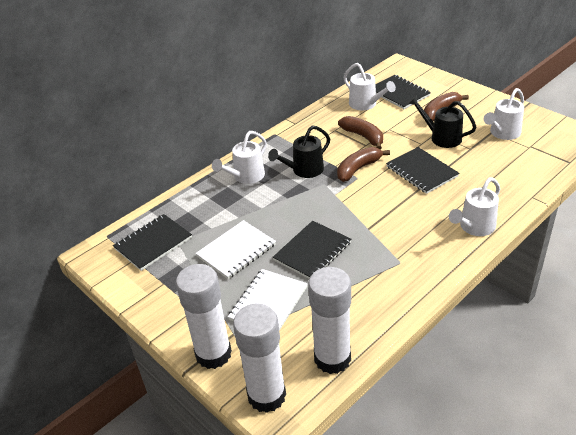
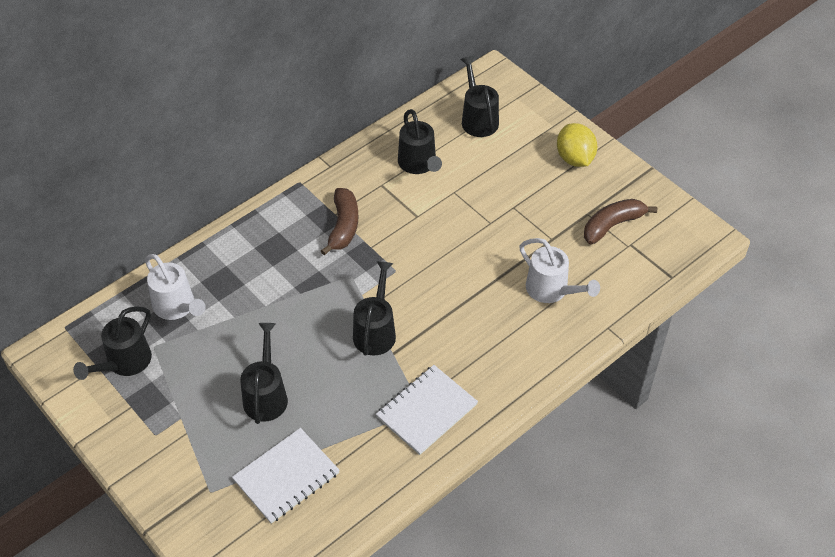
black notebook: 4 -> 0
black watering can: 2 -> 5
brown banana: 3 -> 2
white glue stick: 3 -> 0
white watering can: 4 -> 2
yellow lemon: 0 -> 1

